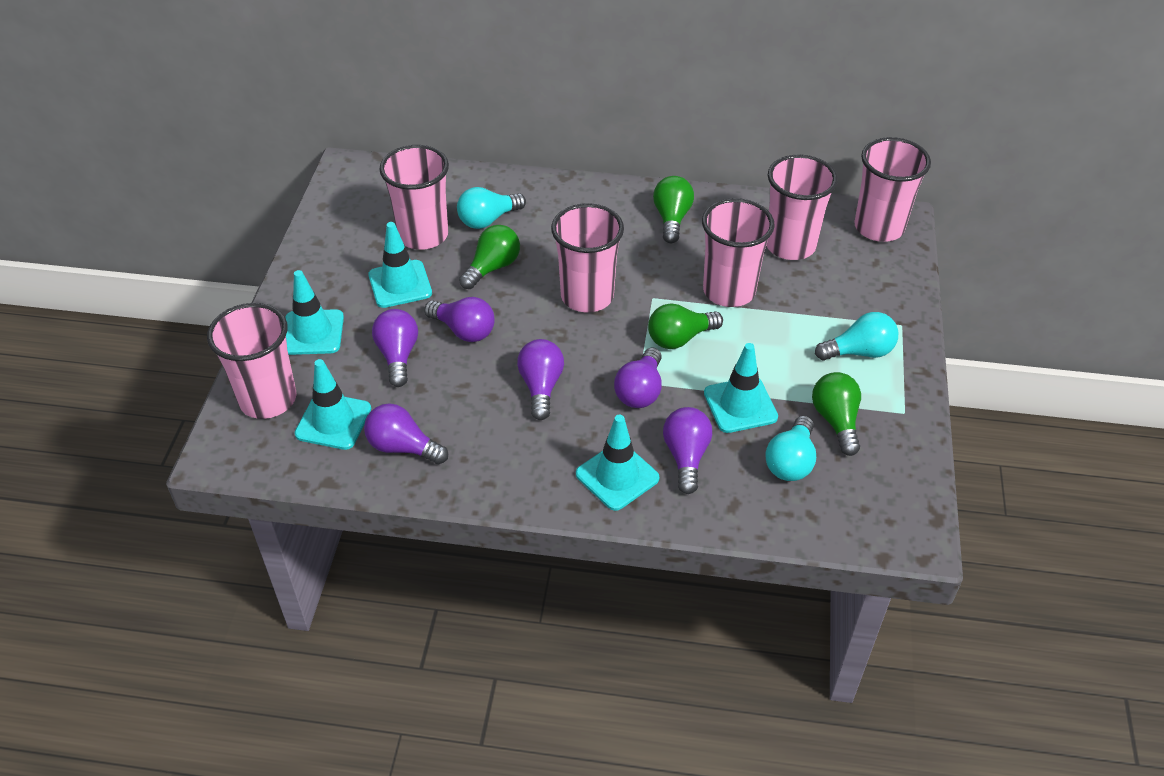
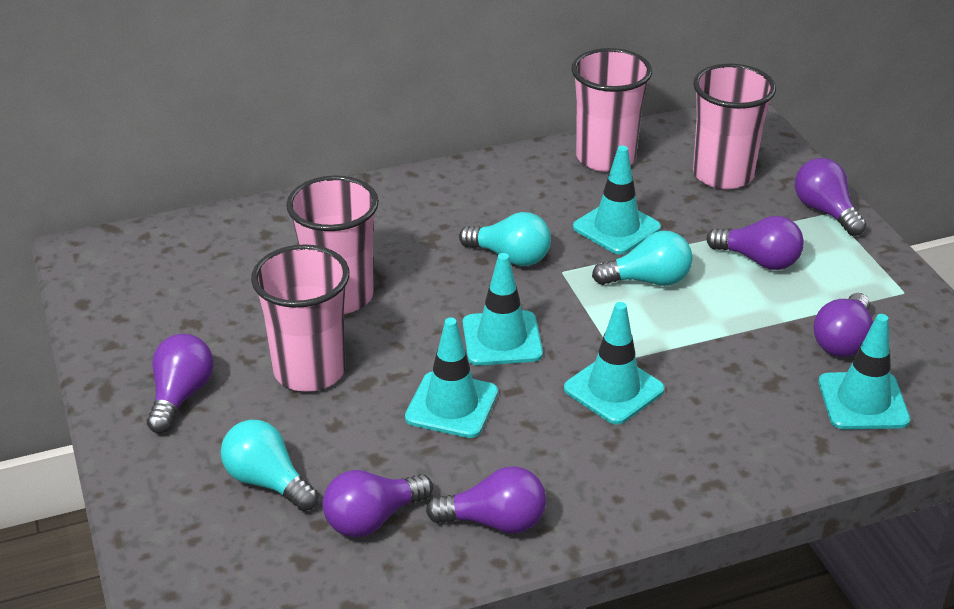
green light bulb: 4 -> 0
pink cup: 6 -> 4

